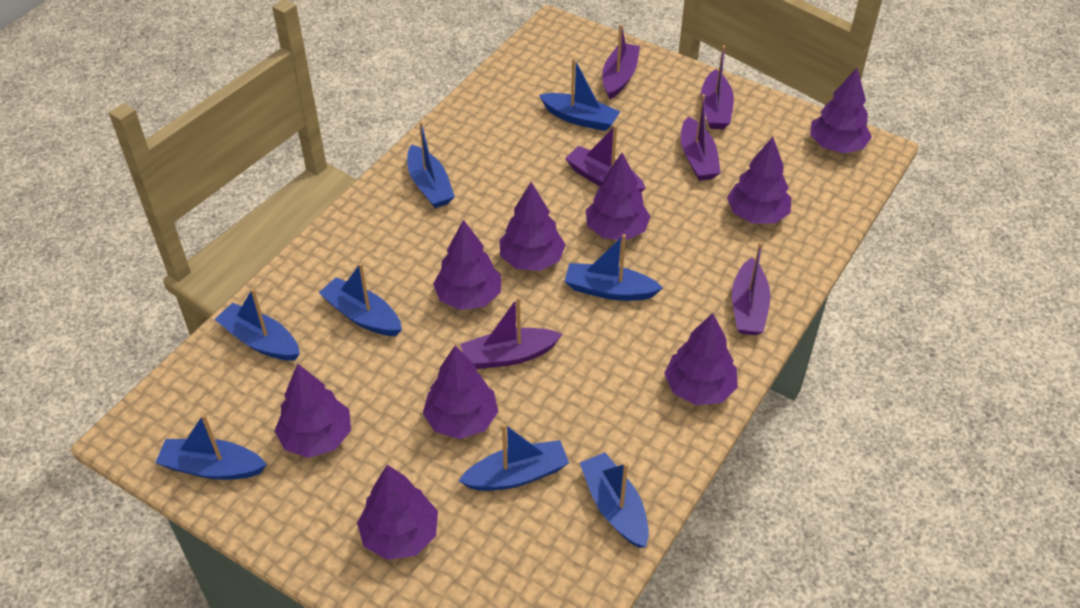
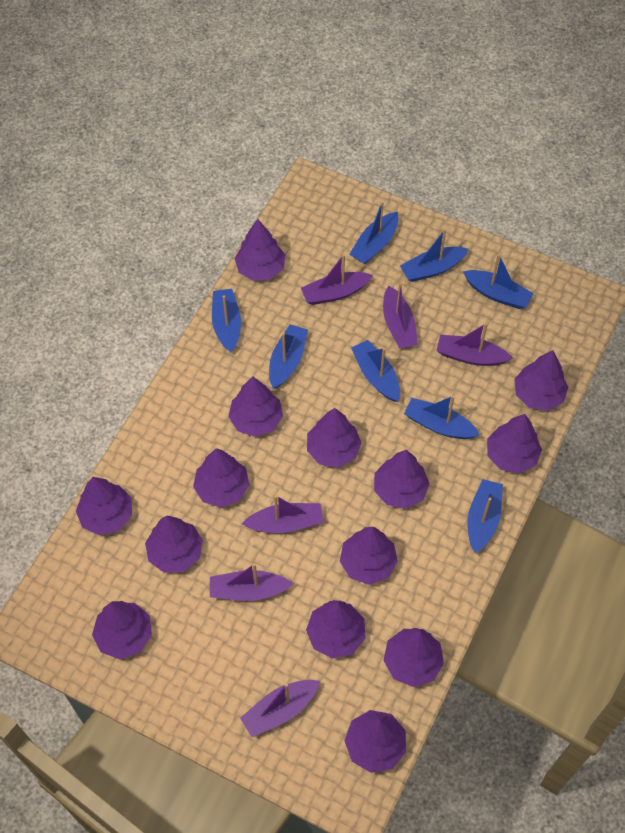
purple tree: 9 -> 14

